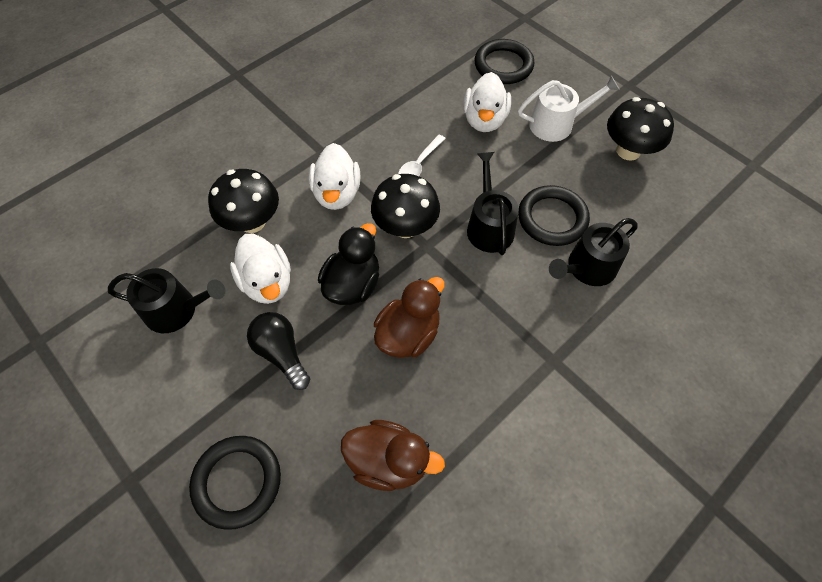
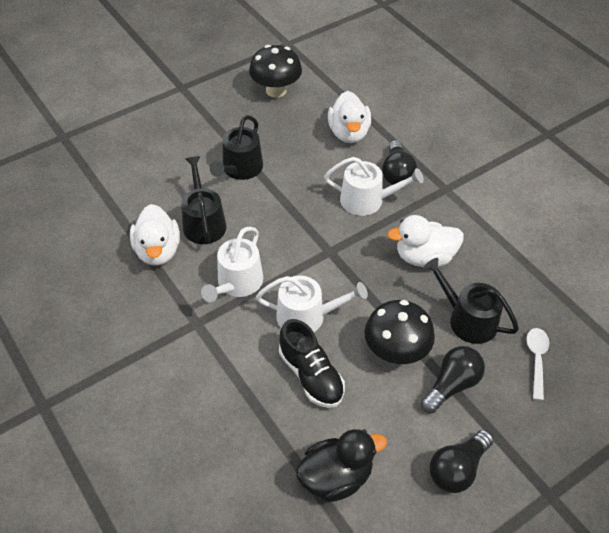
black light bulb: 1 -> 3
black mushroom: 3 -> 2
black ring: 3 -> 0
black shoe: 0 -> 1
brown duck: 2 -> 0
white watering can: 1 -> 3

